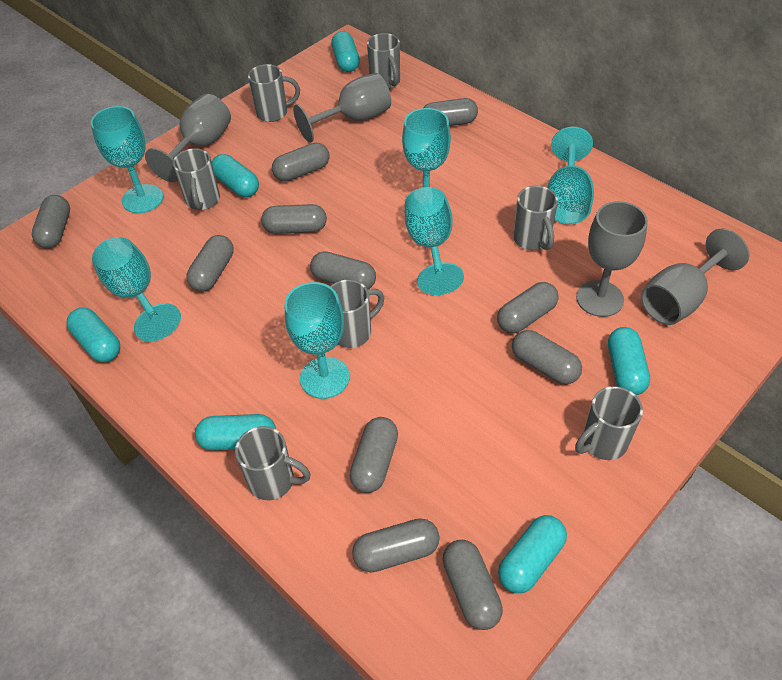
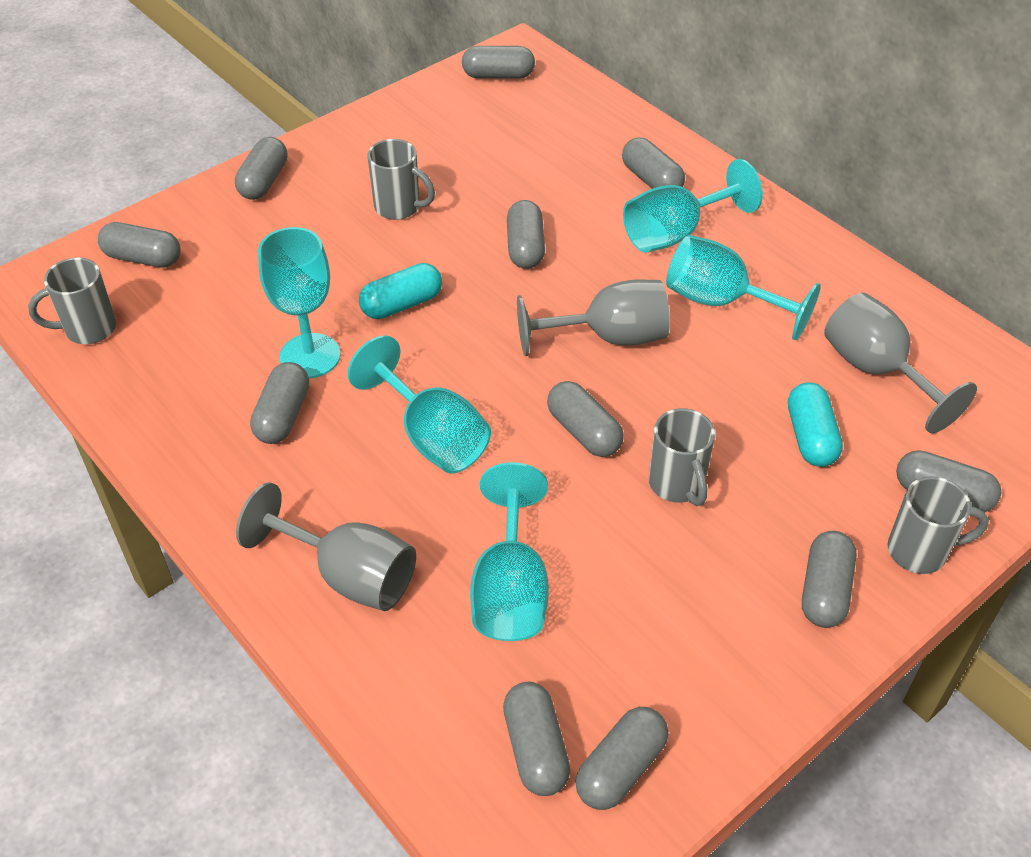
grey goblet: 4 -> 3
grey mug: 7 -> 4
turquoise capsule: 6 -> 2
turquoise goblet: 6 -> 5

